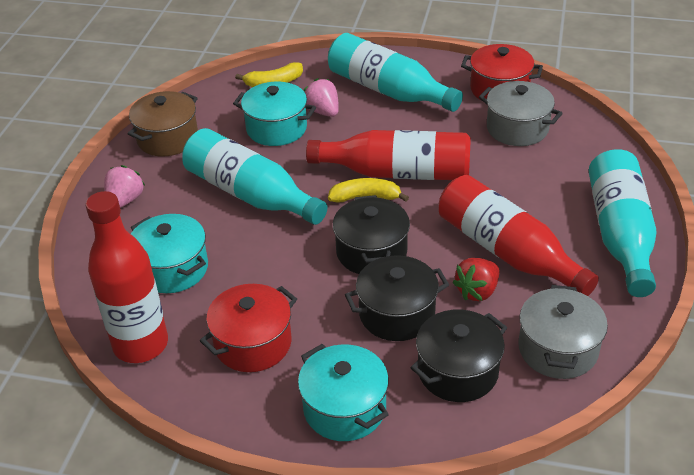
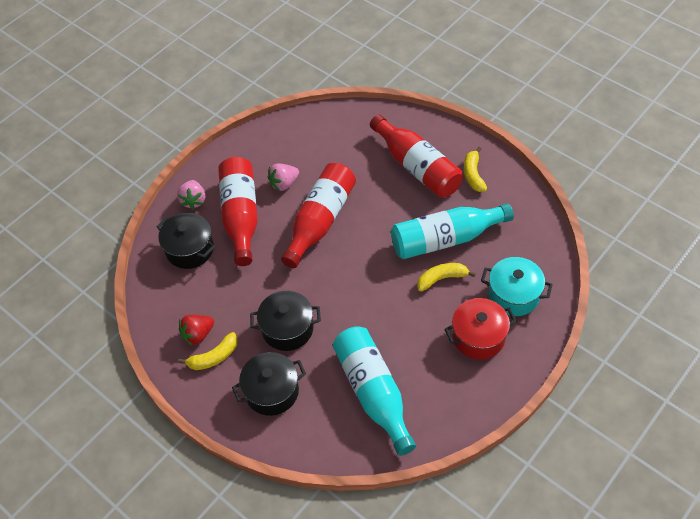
brown pot: 1 -> 0
grey pot: 2 -> 0
red pot: 2 -> 1
turquoise bottle: 3 -> 2
turquoise pot: 3 -> 1
yellow banana: 2 -> 3

